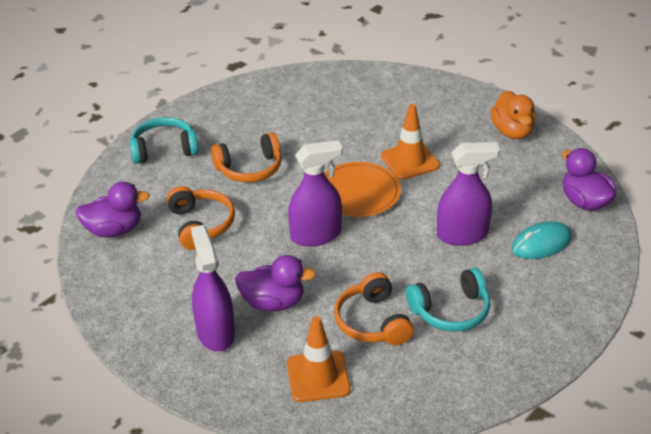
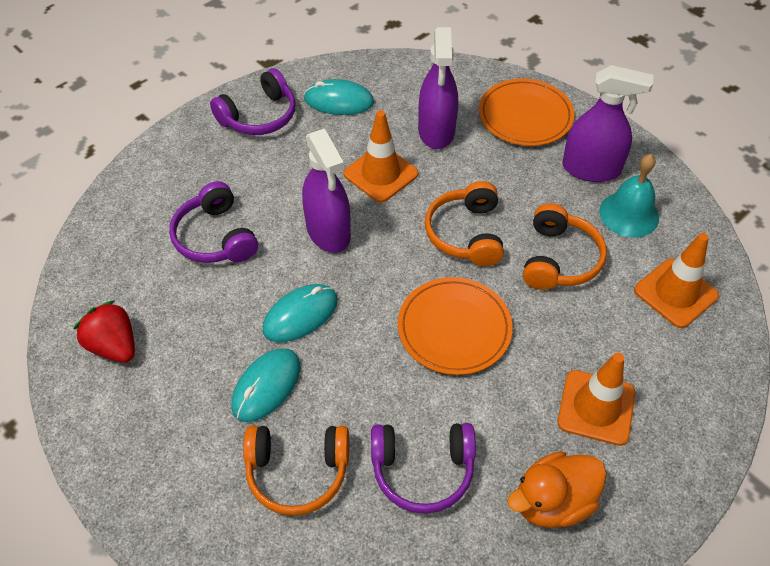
orange plate: 1 -> 2
orange traffic cone: 2 -> 3
purple duck: 3 -> 0
purple headphones: 0 -> 3
red strawberry: 0 -> 1
turquoise bell: 0 -> 1
turquoise headphones: 2 -> 0
turquoise mouse: 1 -> 3

